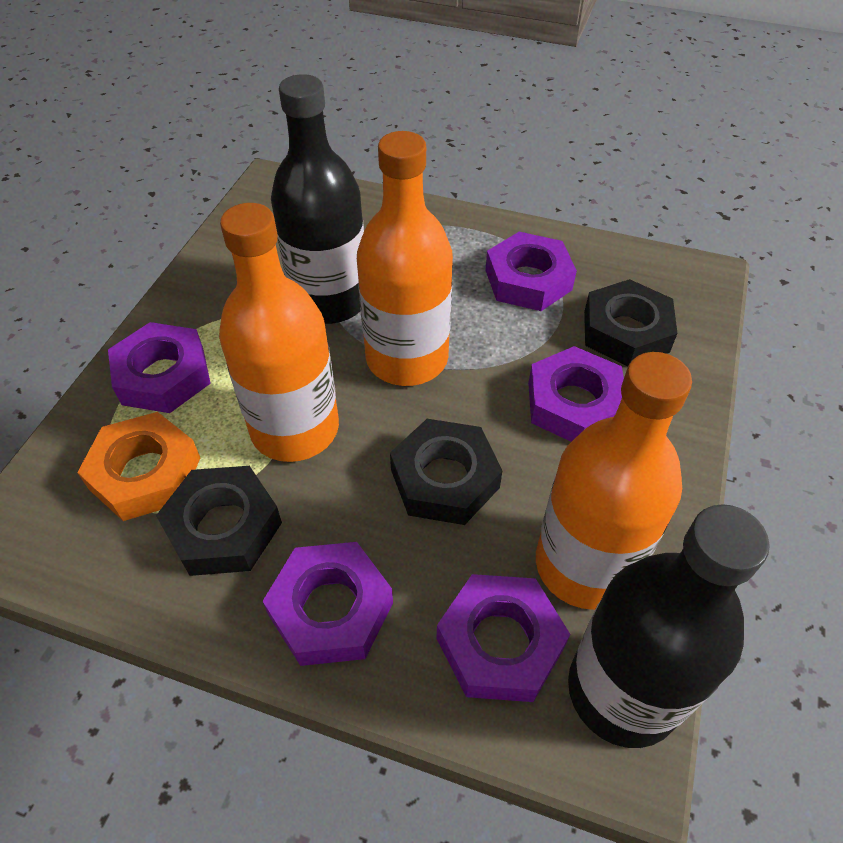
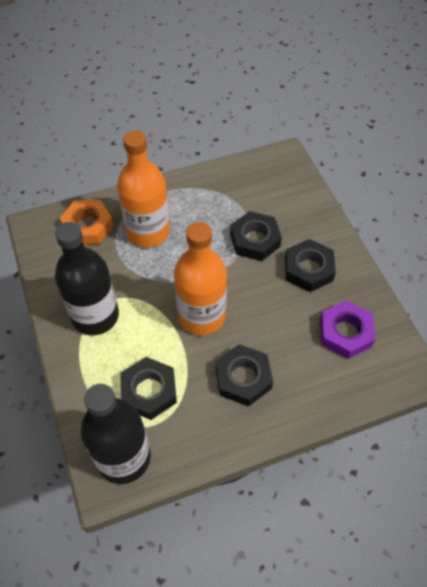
black nut: 3 -> 4
orange bottle: 3 -> 2
purple nut: 5 -> 1

